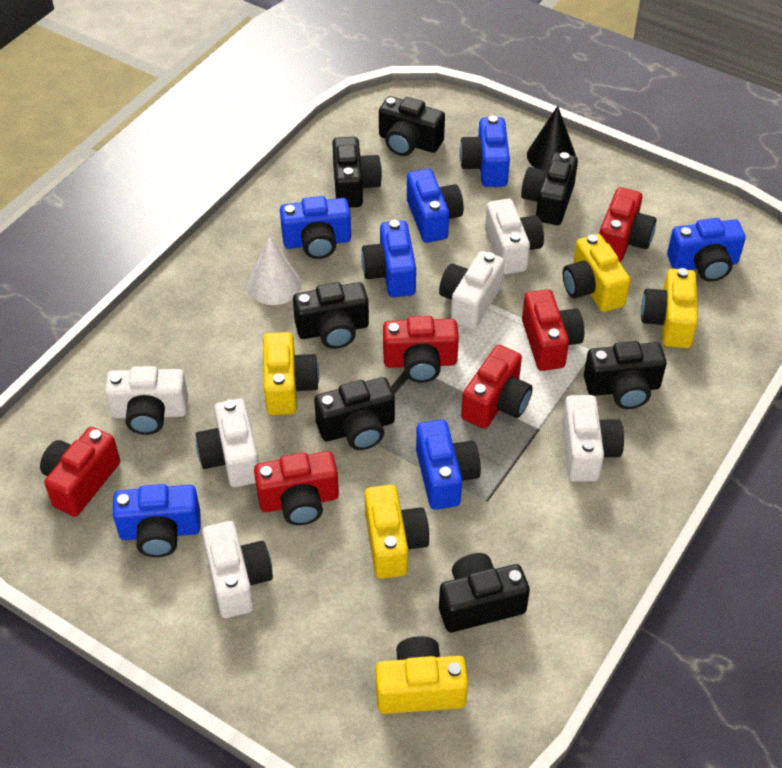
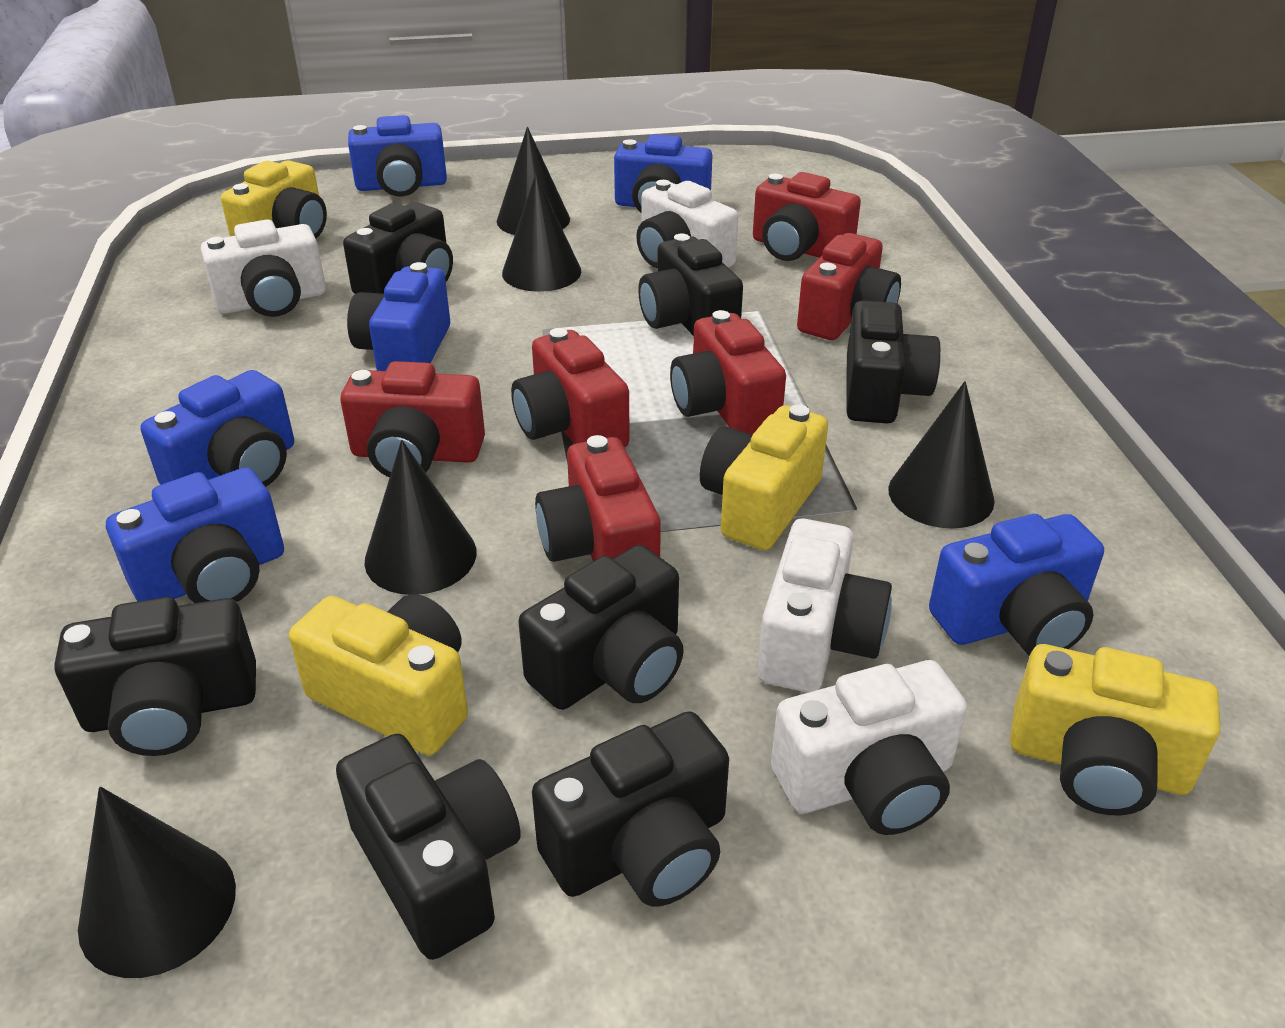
black cone: 1 -> 5
blue camera: 7 -> 6
white camera: 6 -> 4
white cone: 1 -> 0
yellow camera: 5 -> 4

